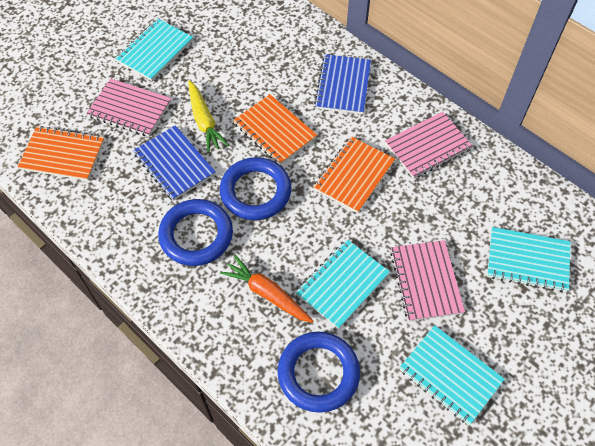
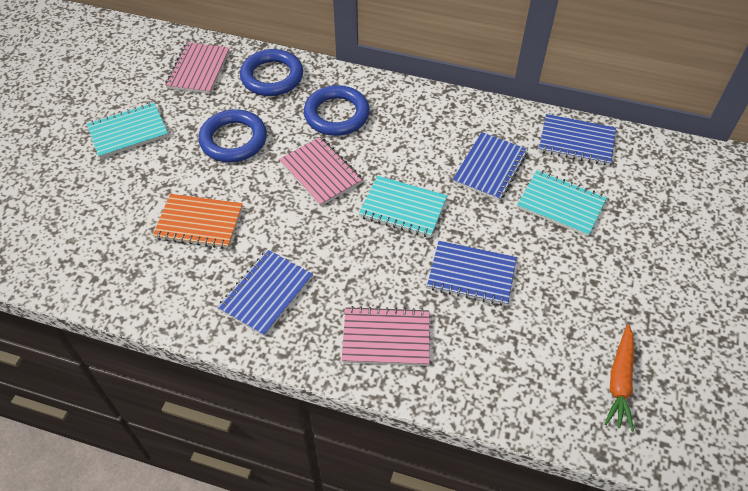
blue notebook: 2 -> 4
orange notebook: 3 -> 1
turquoise notebook: 4 -> 3
yellow carrot: 1 -> 0

